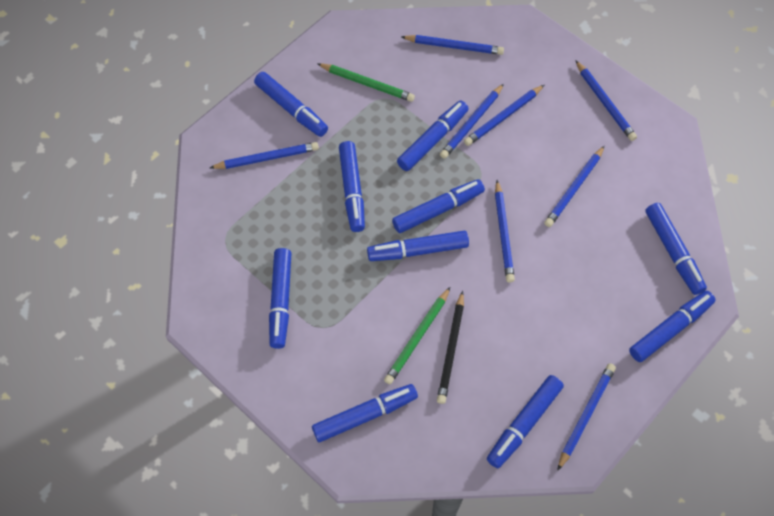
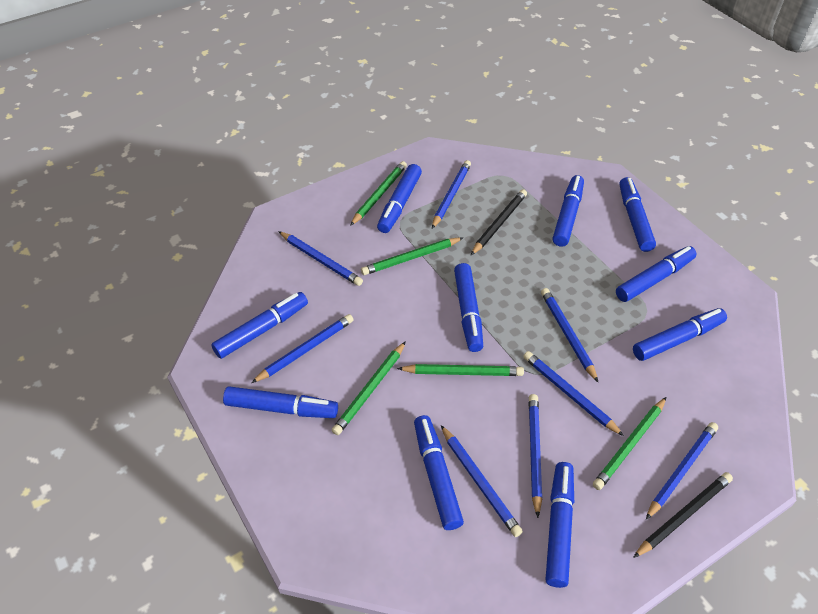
black pencil: 1 -> 2
green pencil: 2 -> 5

